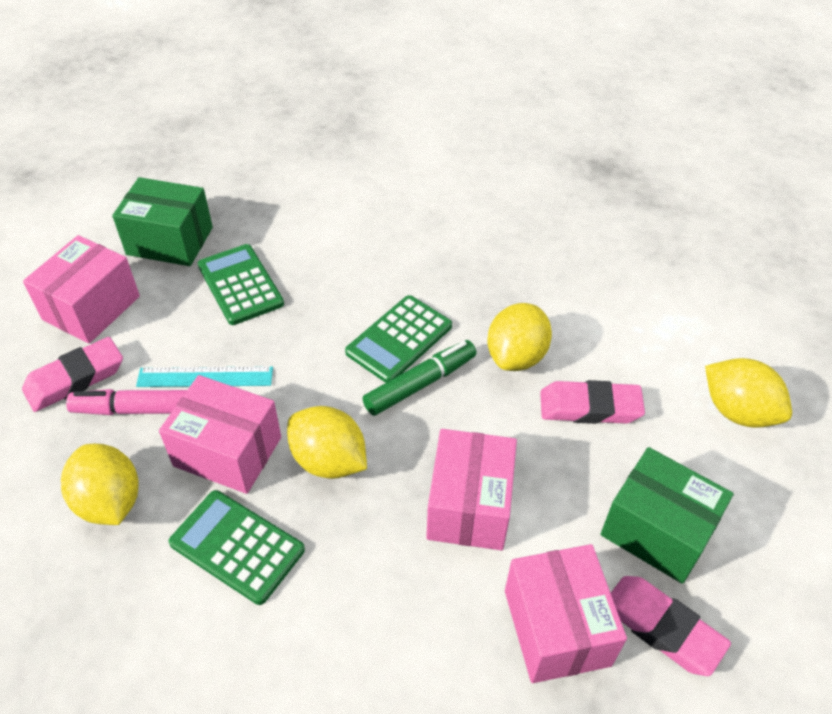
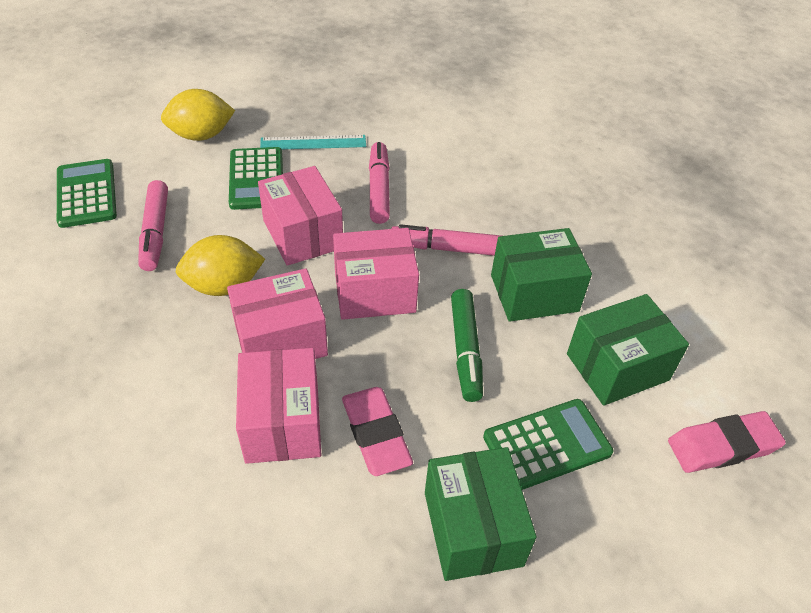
green box: 2 -> 3
pink eraser: 3 -> 2
pink marker: 1 -> 3
yellow lemon: 4 -> 2

